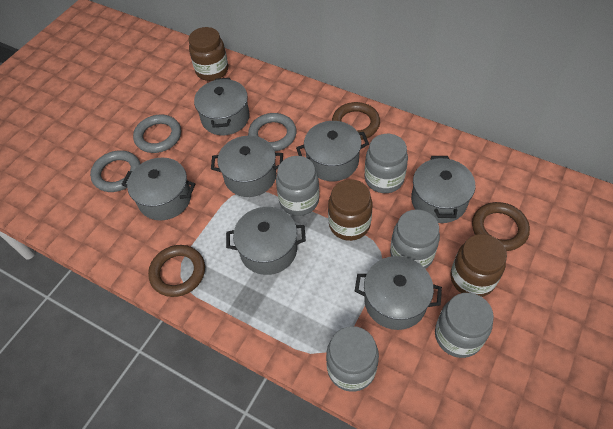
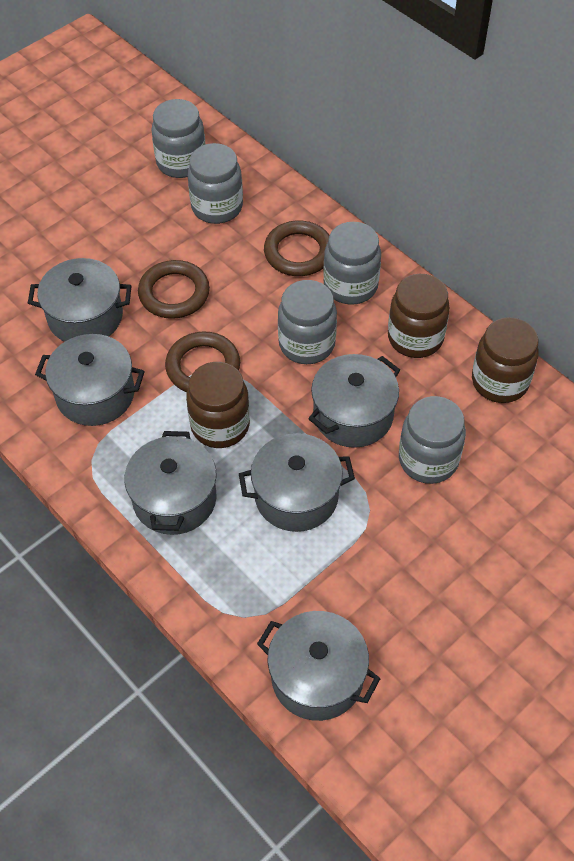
grey pot: 7 -> 6
grey ring: 3 -> 0

